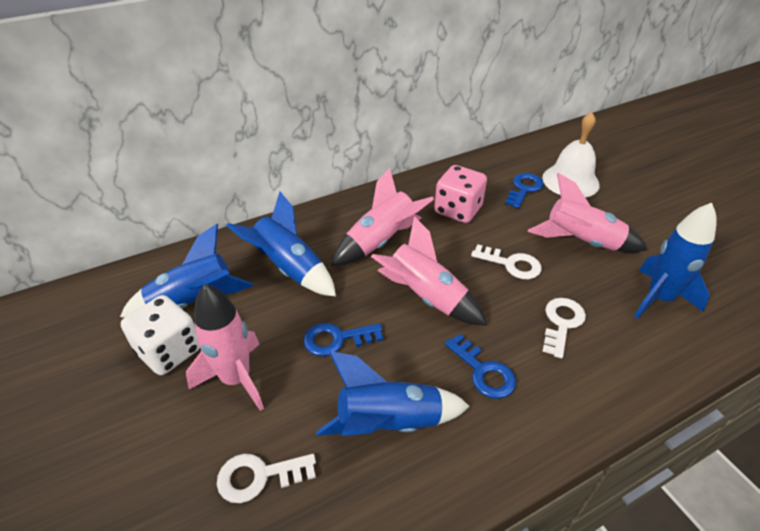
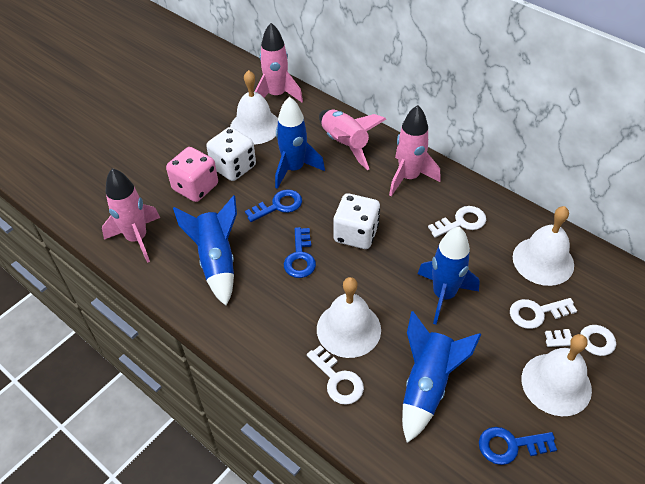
white bell: 1 -> 4
white dice: 1 -> 2
white key: 3 -> 4

